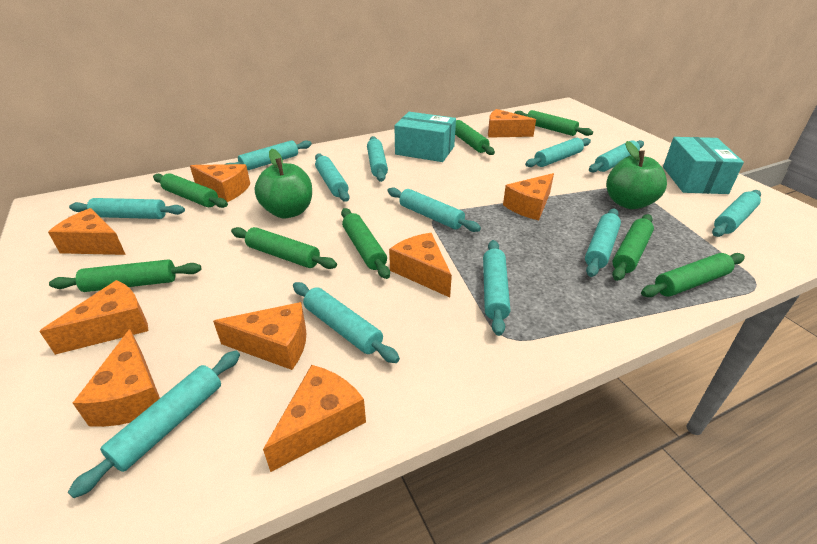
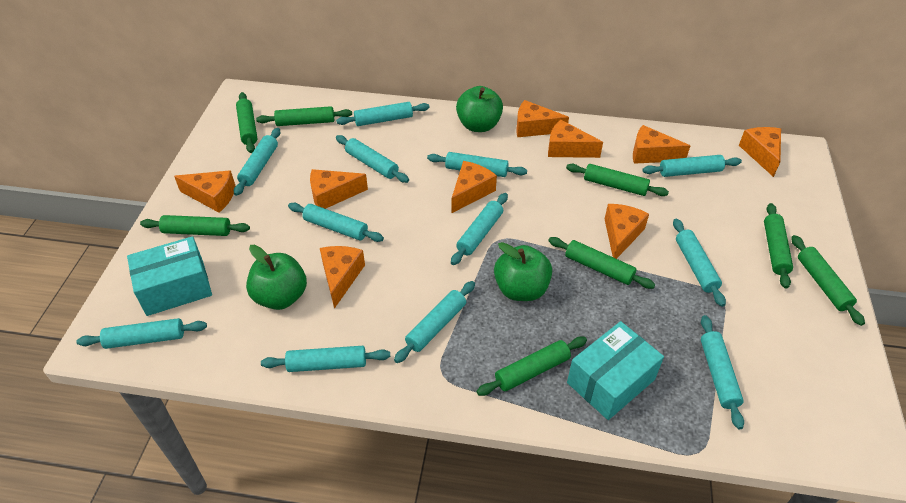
green apple: 2 -> 3

